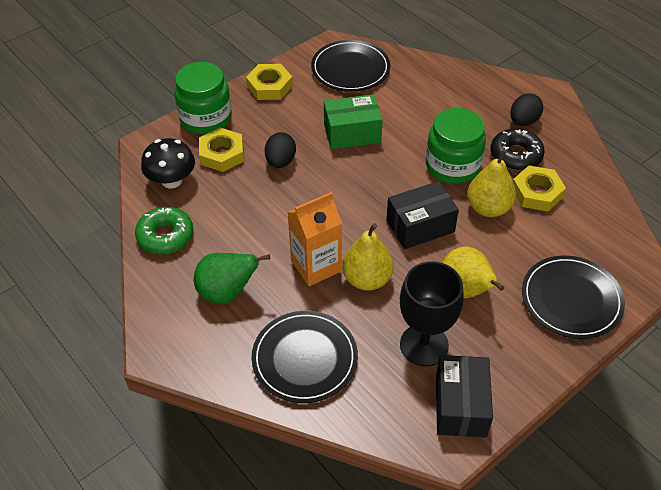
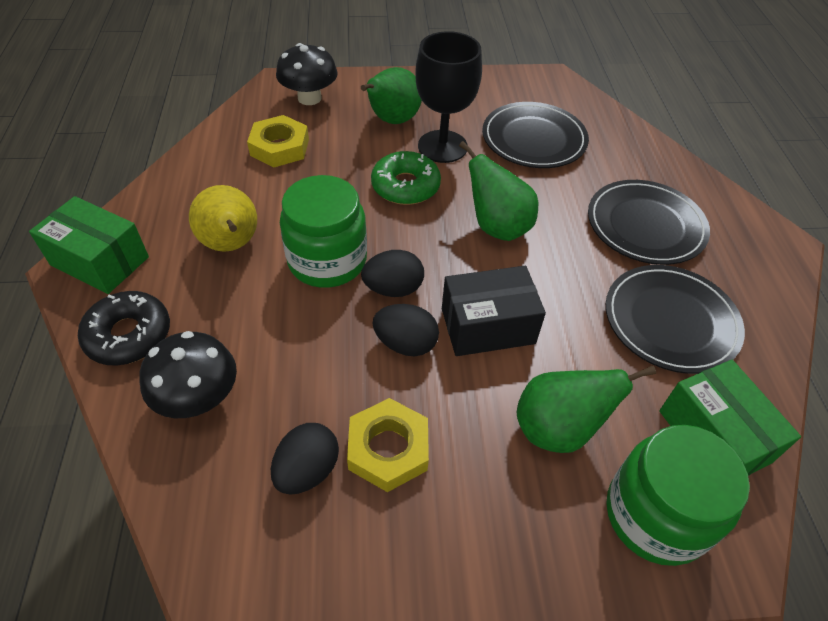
black box: 2 -> 1
black egg: 2 -> 3
black mushroom: 1 -> 2
green box: 1 -> 2
green pear: 1 -> 3
orange carton: 1 -> 0
yellow nut: 3 -> 2
yellow pear: 3 -> 1

